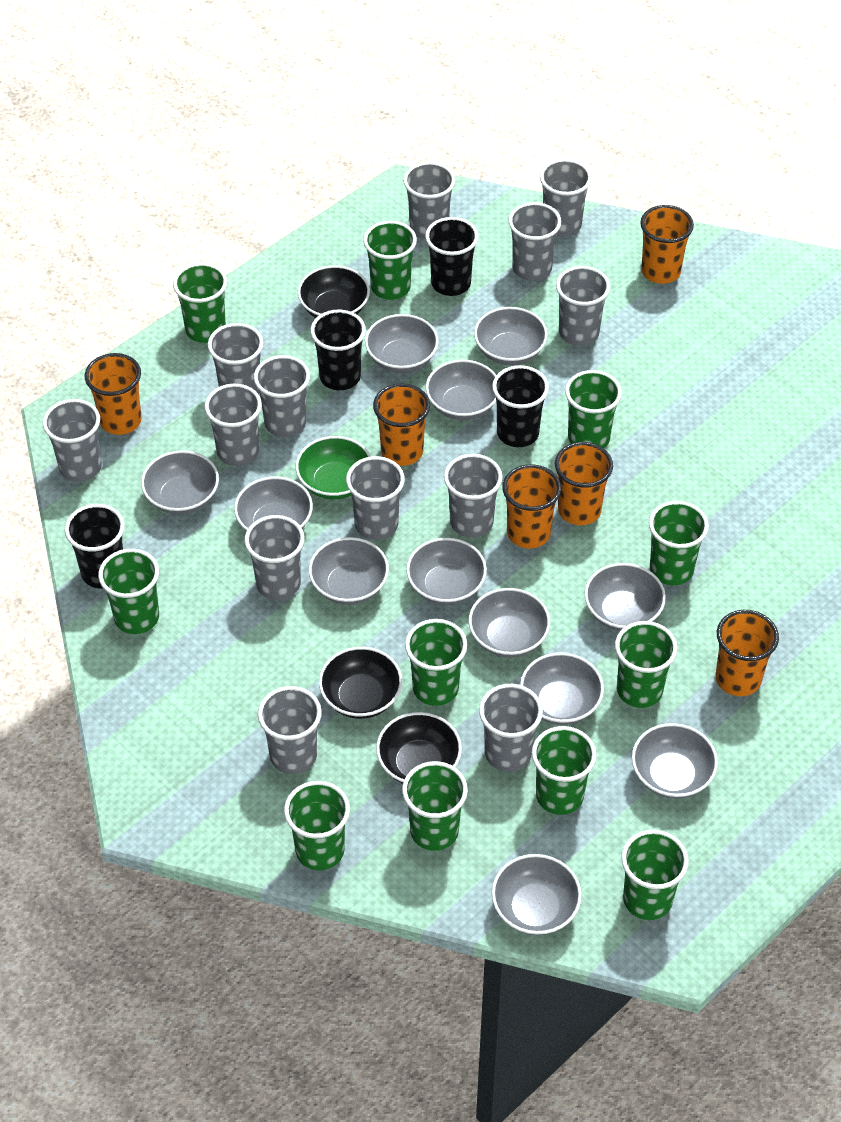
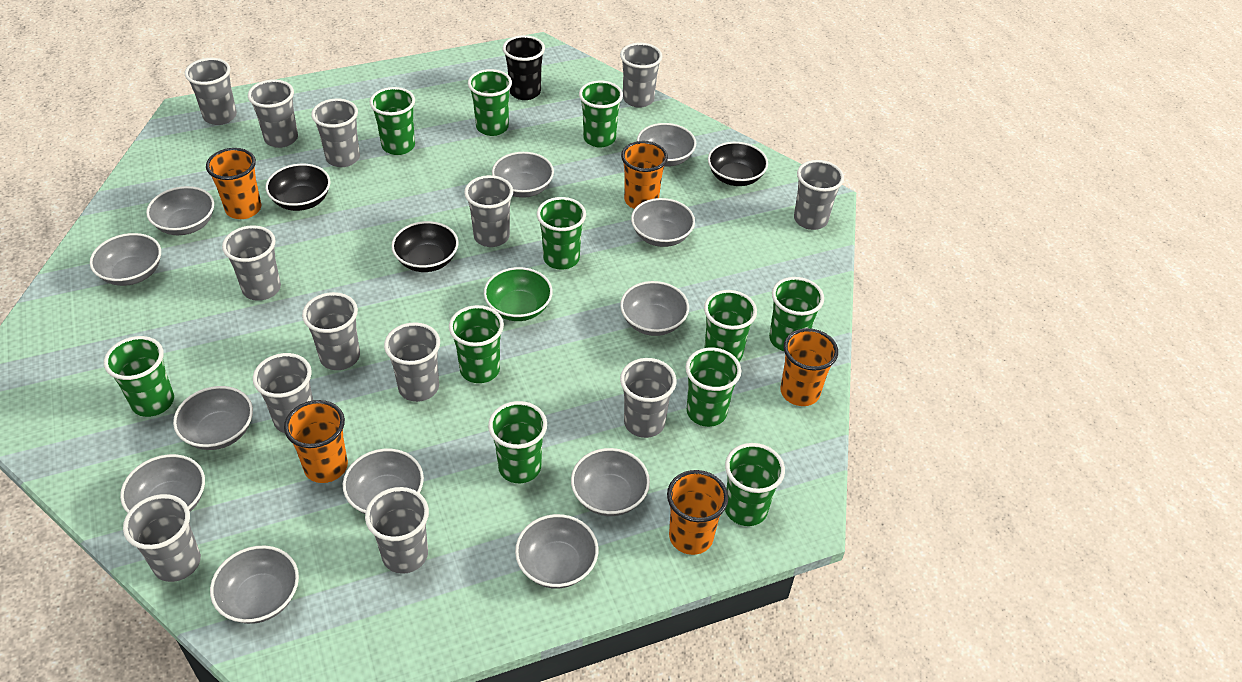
black cup: 4 -> 1
orange cup: 6 -> 5

